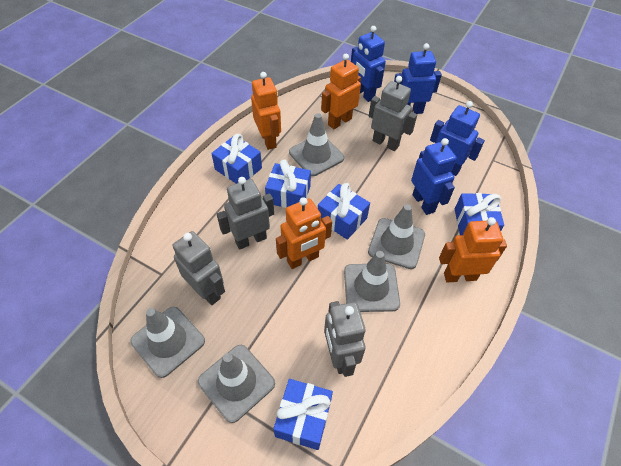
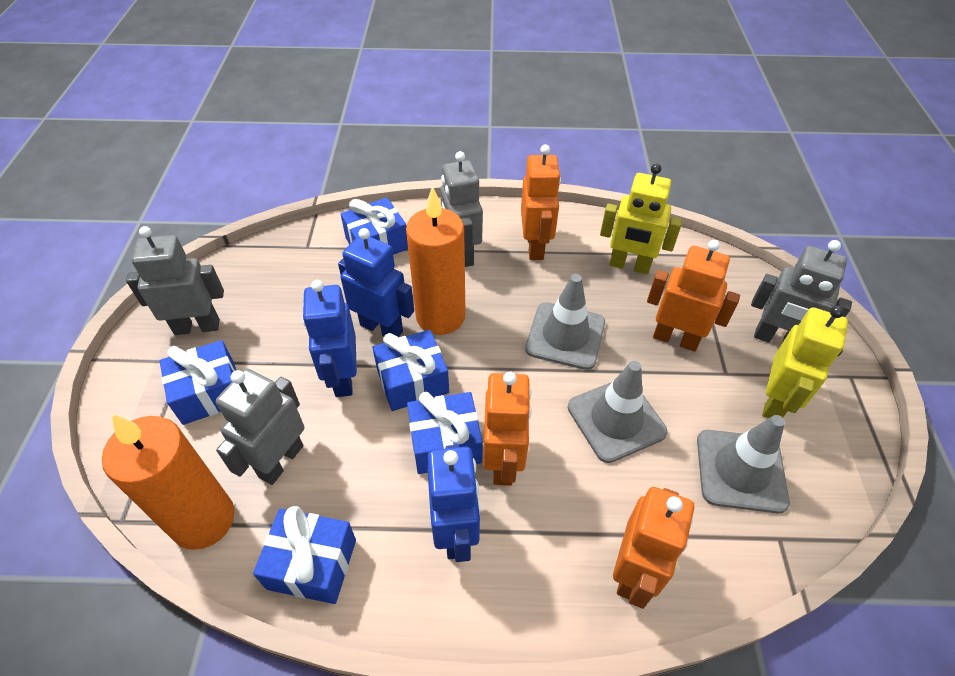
blue robot: 4 -> 3
grey traffic cone: 5 -> 3
orange candle: 0 -> 2
yellow robot: 0 -> 2

